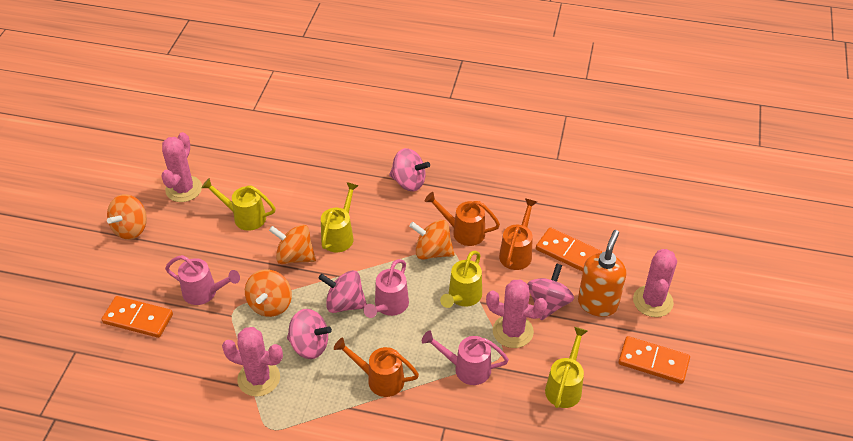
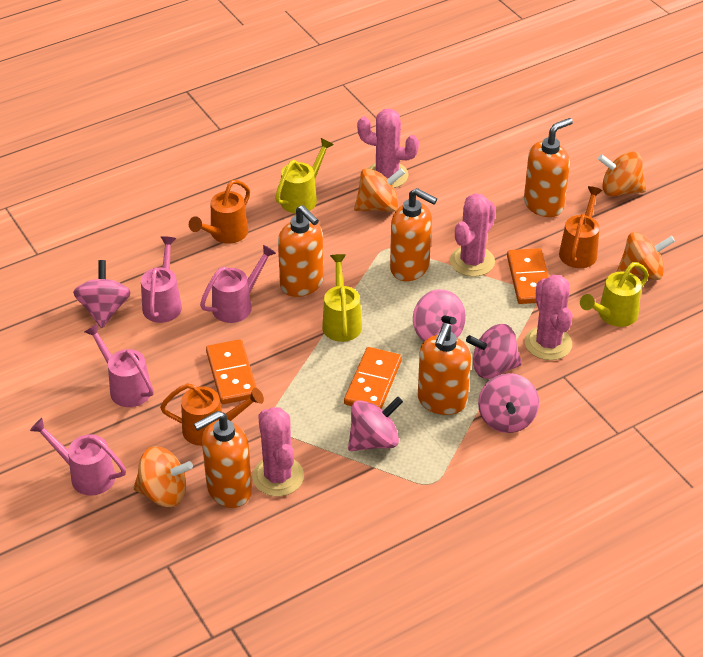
orange soap dispenser: 1 -> 5
pink spinning top: 4 -> 5
pink watering can: 3 -> 4
yellow watering can: 4 -> 3

